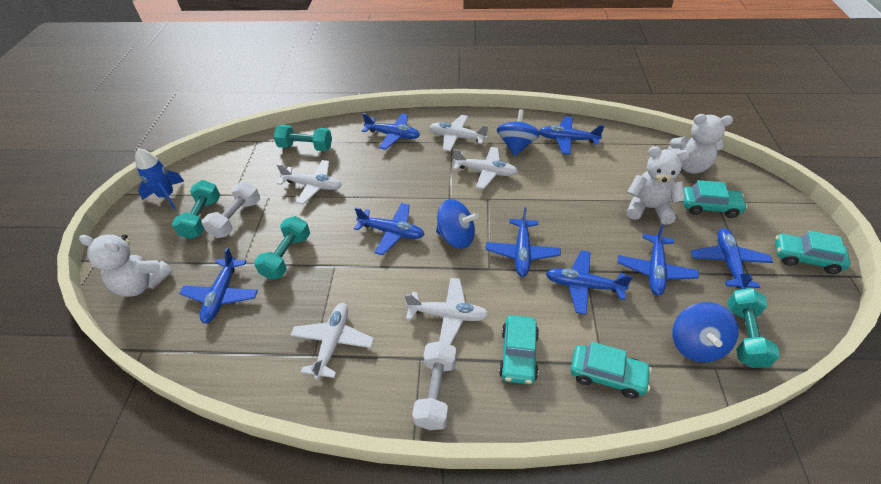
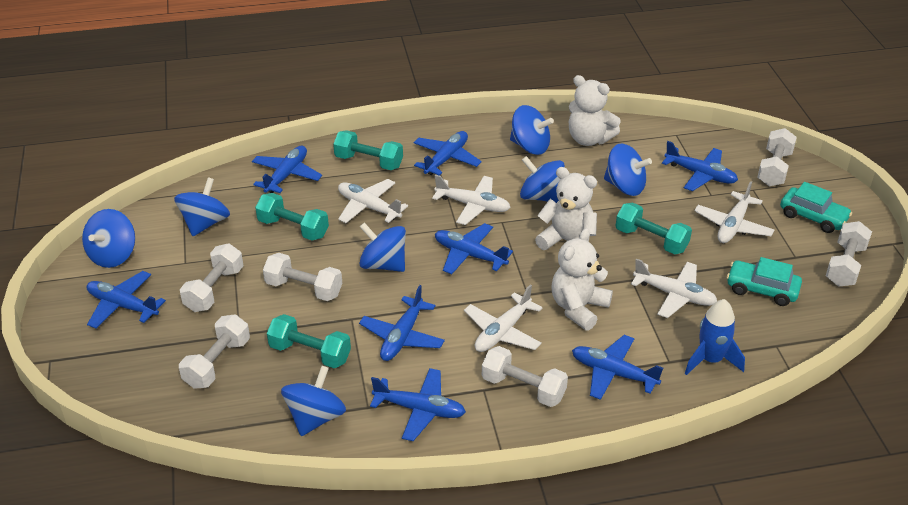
blue spinning top: 3 -> 7
turquoise car: 4 -> 2
white dumbbell: 2 -> 6

